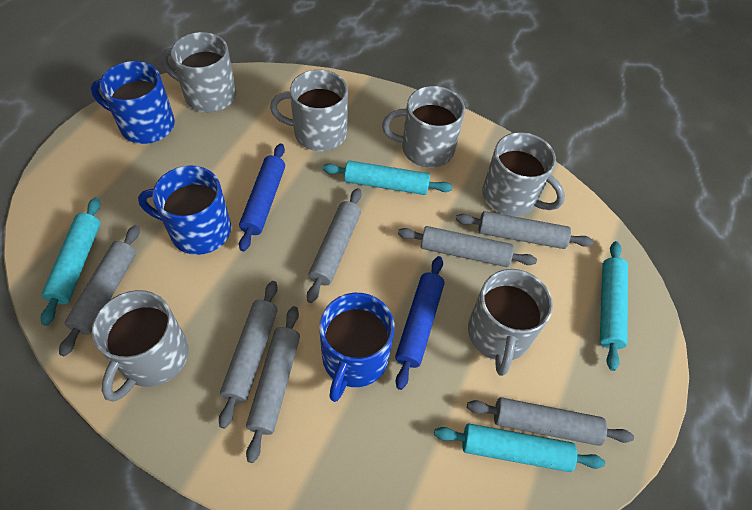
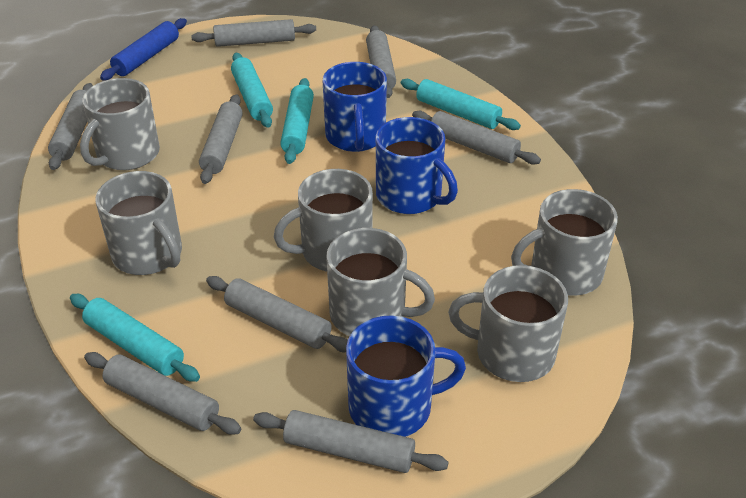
blue rolling pin: 2 -> 1
grey rolling pin: 7 -> 8

